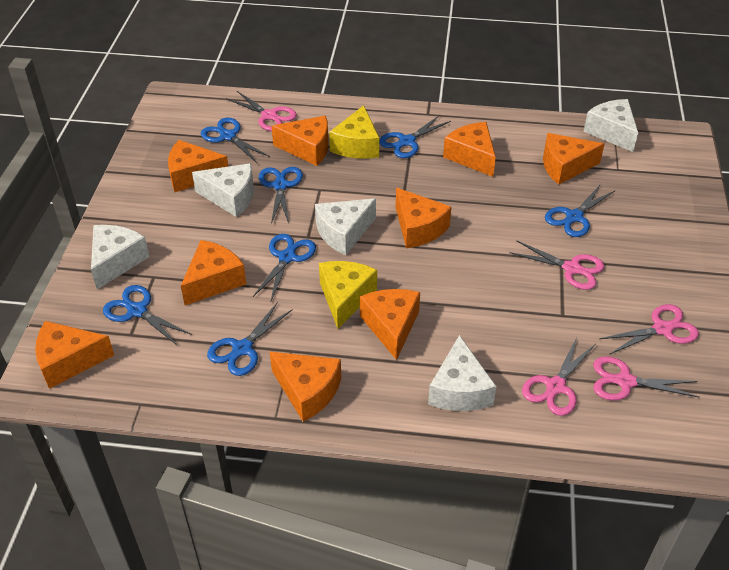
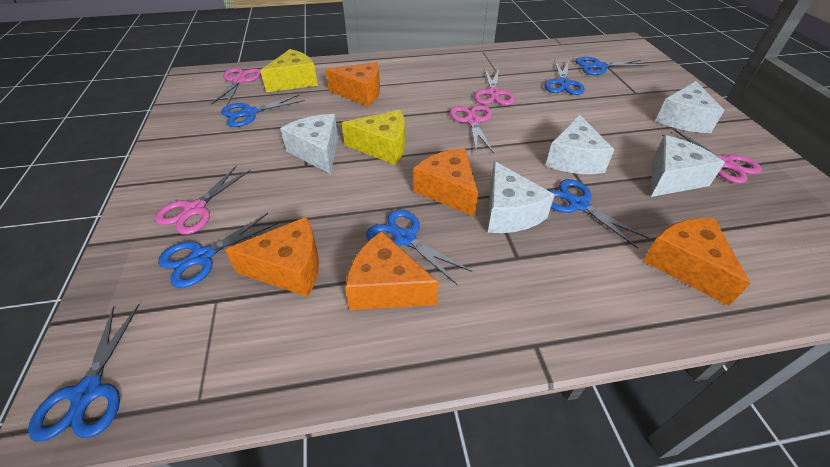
orange cheese: 9 -> 5

